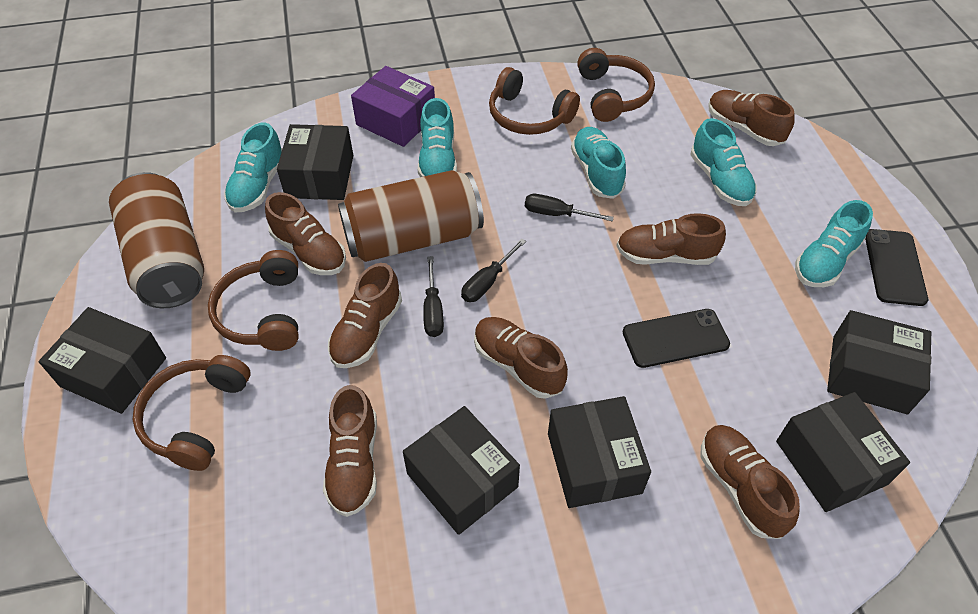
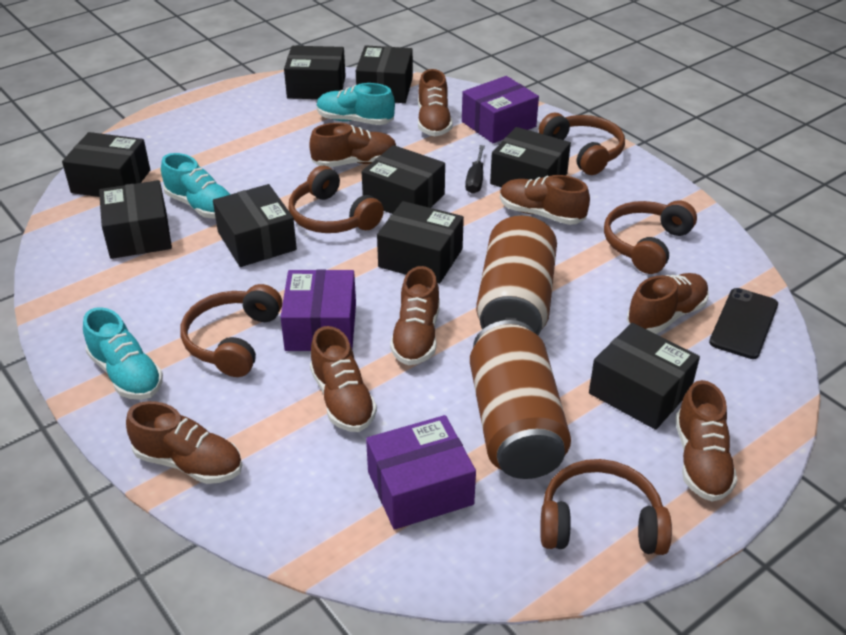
black box: 6 -> 9
black phone: 2 -> 1
black screwdriver: 3 -> 1
brown headphones: 4 -> 5
brown shoe: 7 -> 8
purple box: 1 -> 3
turquoise shoe: 5 -> 3

